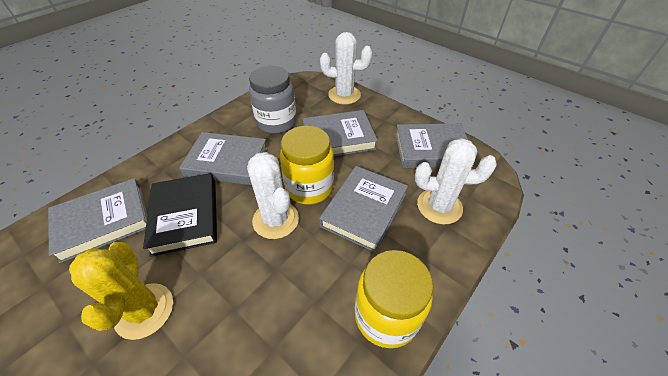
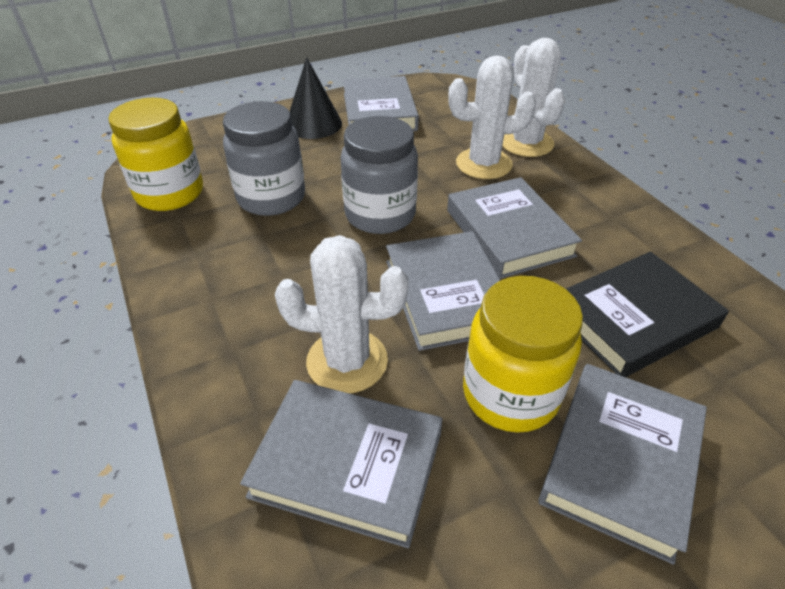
black cone: 0 -> 1
grey jar: 1 -> 2
yellow cactus: 1 -> 0

